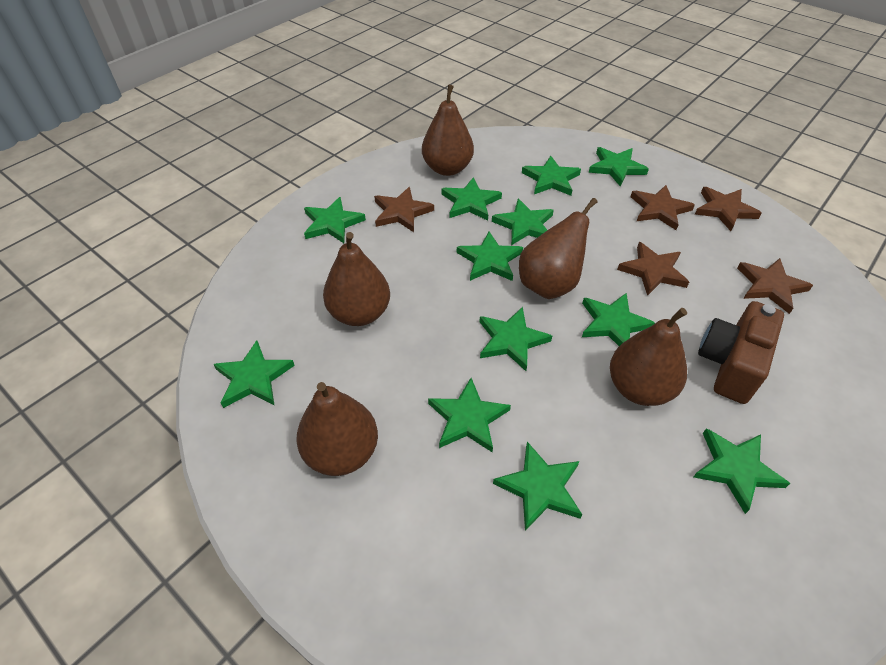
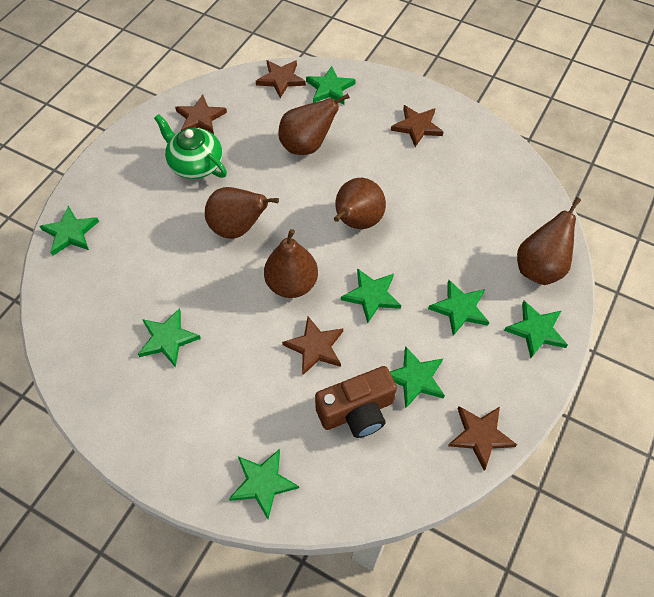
green star: 12 -> 8
green teapot: 0 -> 1

